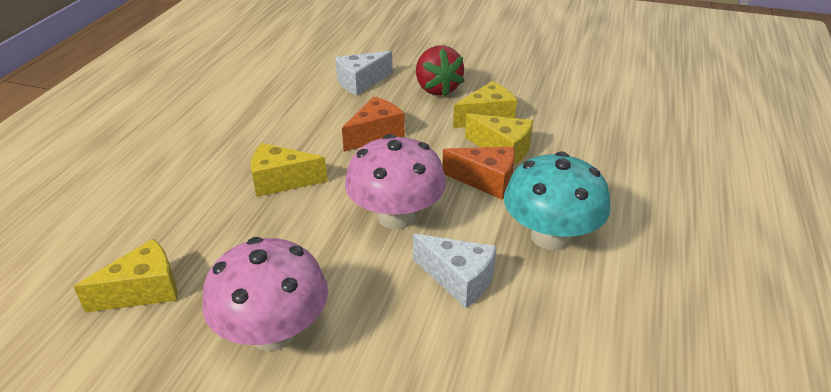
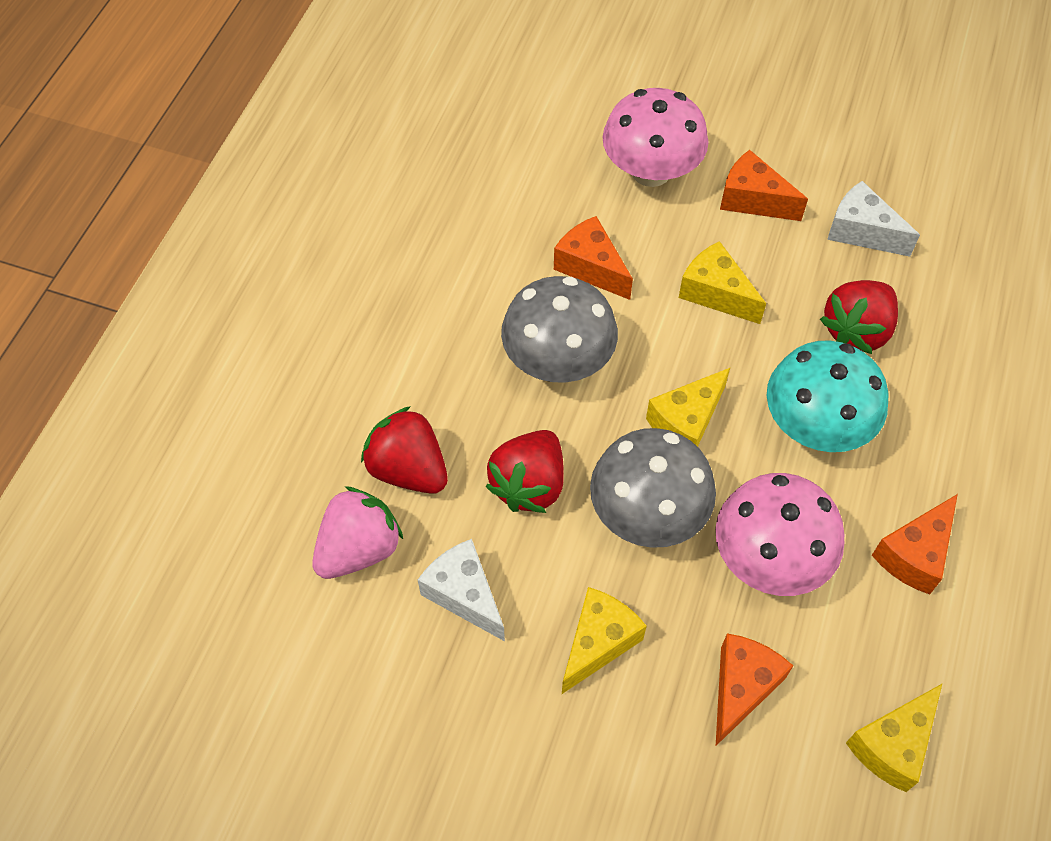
grey mushroom: 0 -> 2
orange cheese: 2 -> 4
pink strawberry: 0 -> 1
red strawberry: 1 -> 3

